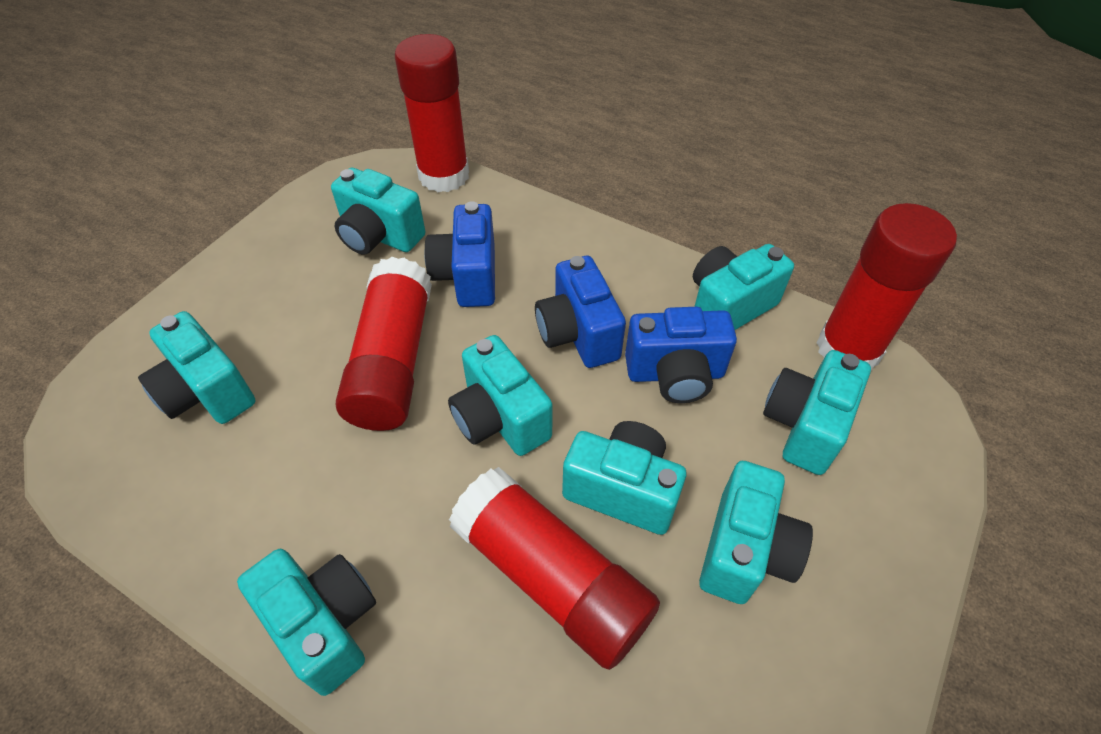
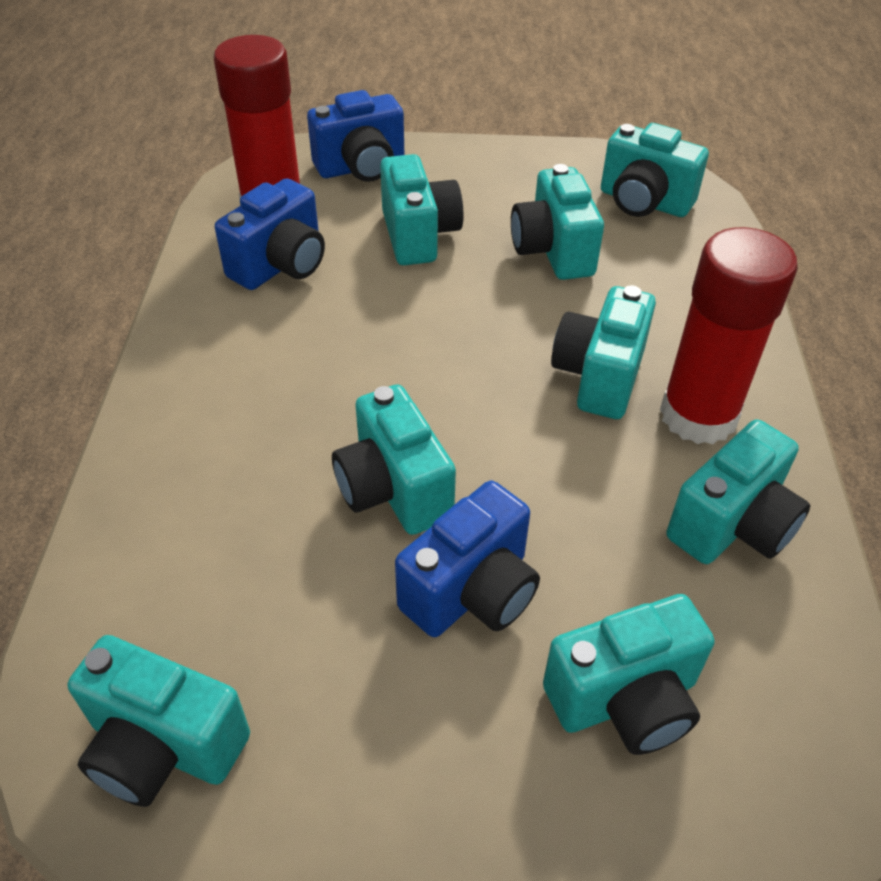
red glue stick: 4 -> 2

